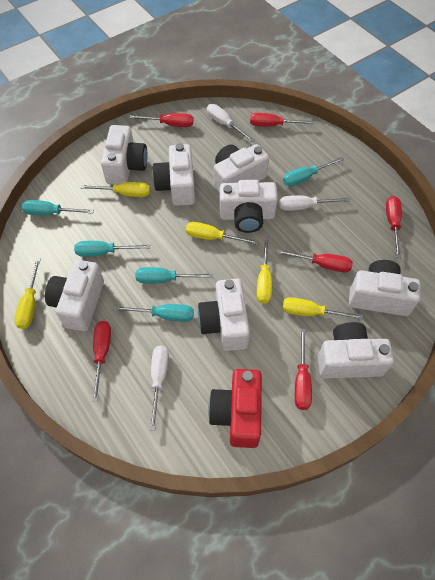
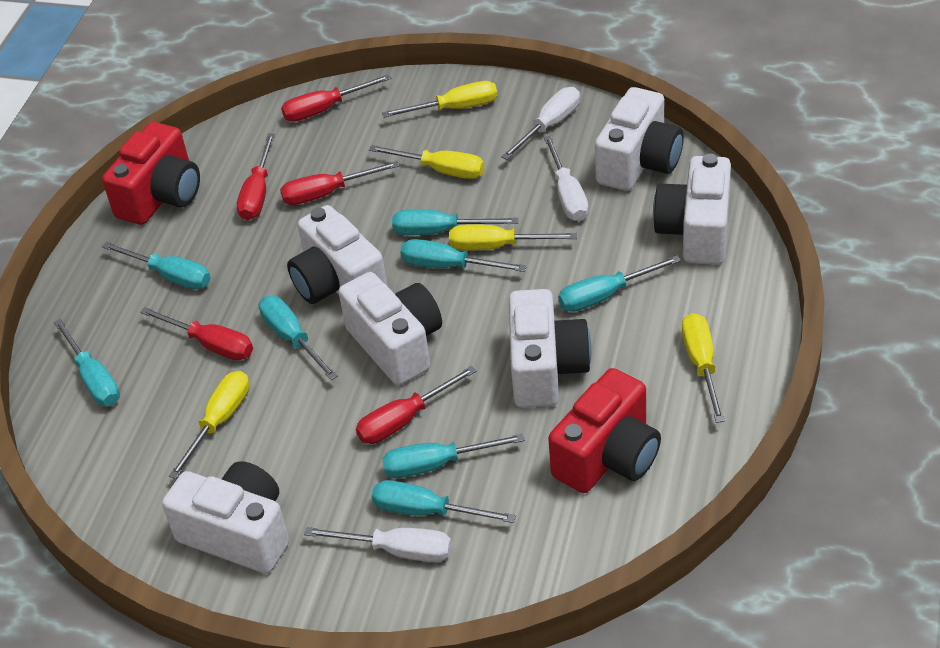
red camera: 1 -> 2
red screwdriver: 6 -> 5
turquoise screwdriver: 5 -> 8
white camera: 8 -> 6

